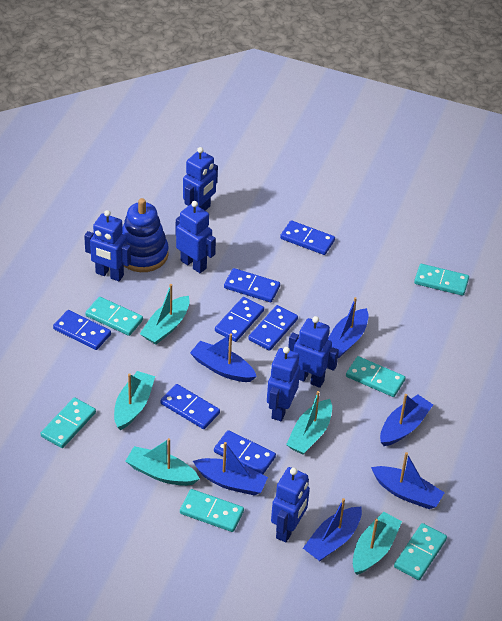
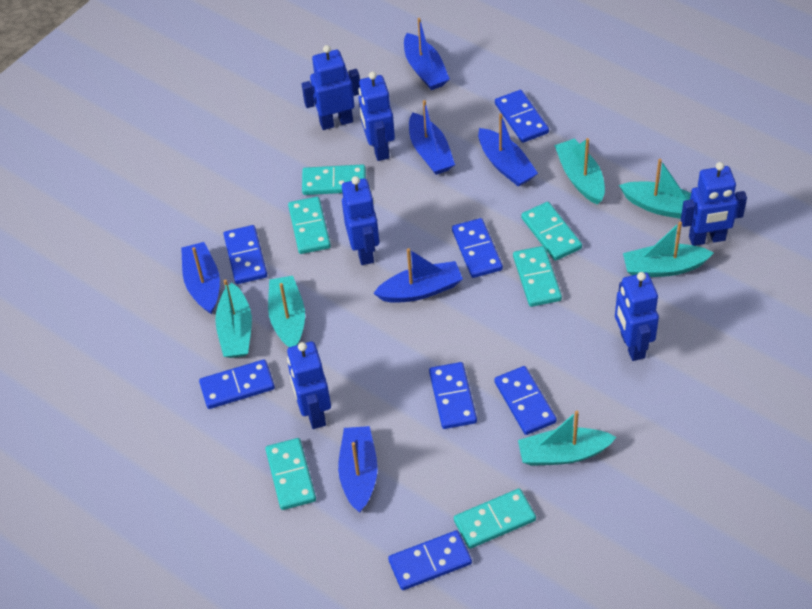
blue stacking toy: 1 -> 0
turquoise boat: 5 -> 6

